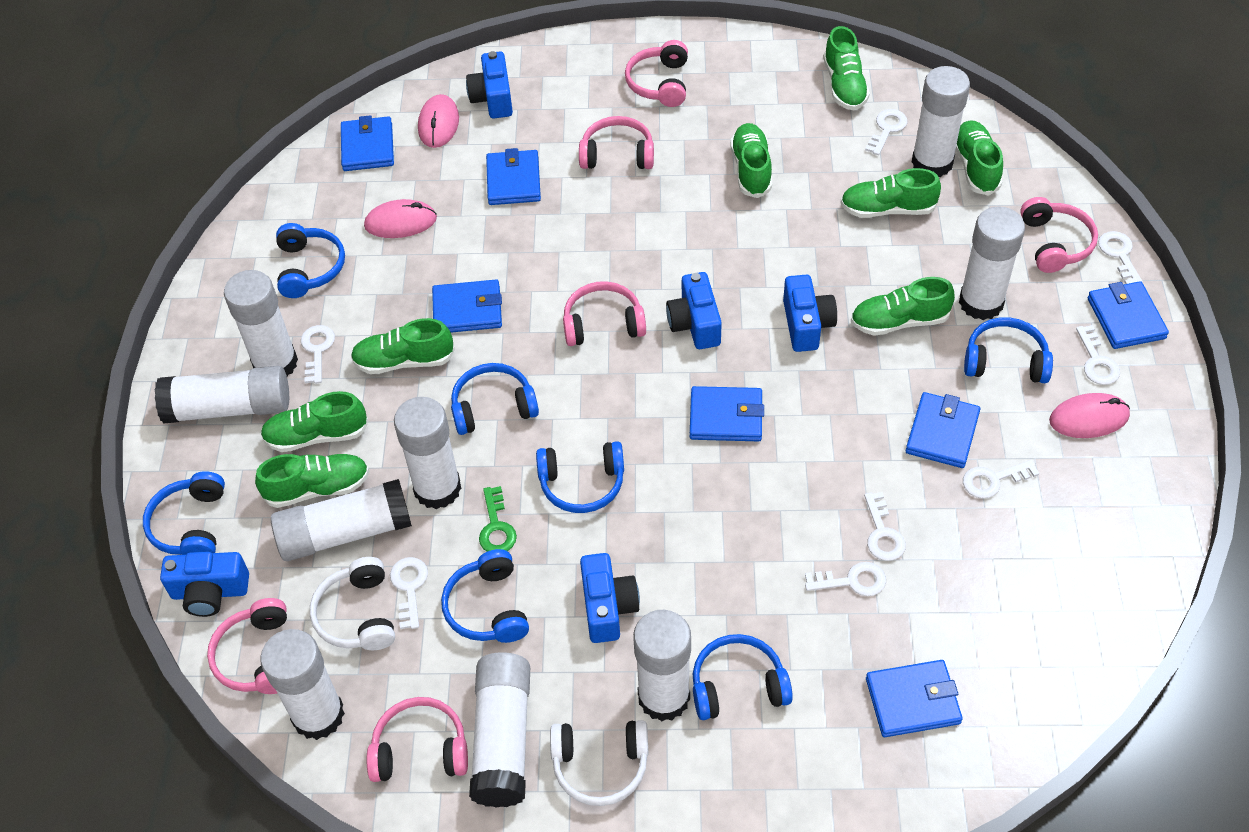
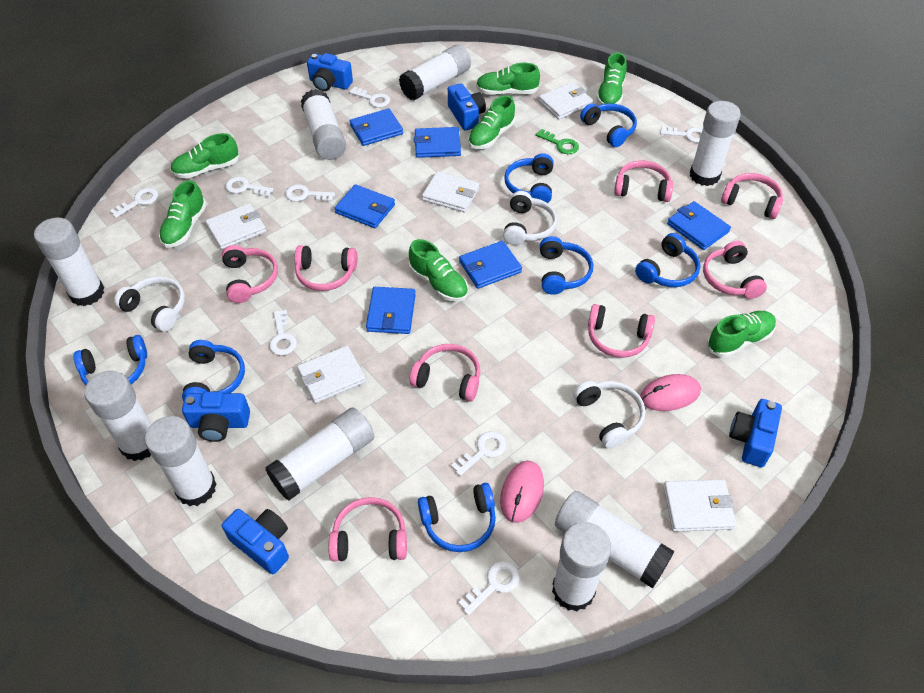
blue wallet: 7 -> 6
green shoe: 8 -> 7
pink headphones: 6 -> 8
pink mouse: 3 -> 2
white headphones: 2 -> 3
white wallet: 0 -> 5

